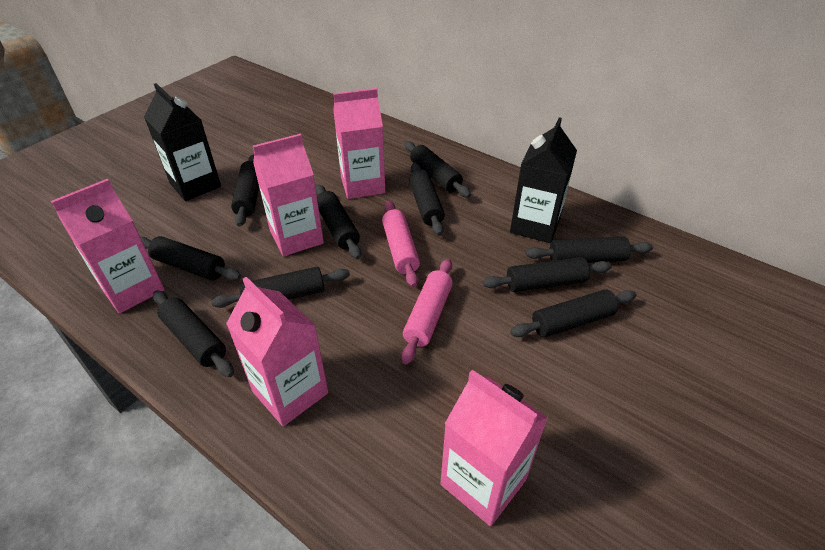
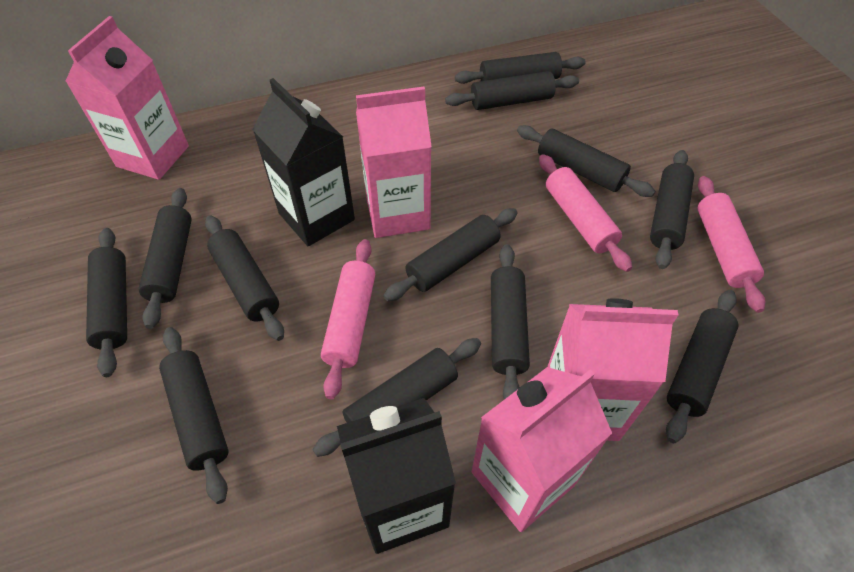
black rolling pin: 10 -> 12
pink carton: 5 -> 4
pink rolling pin: 2 -> 3

